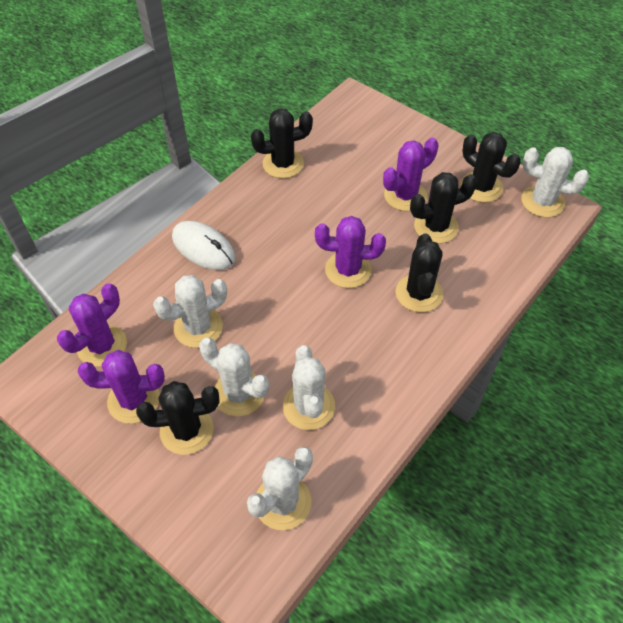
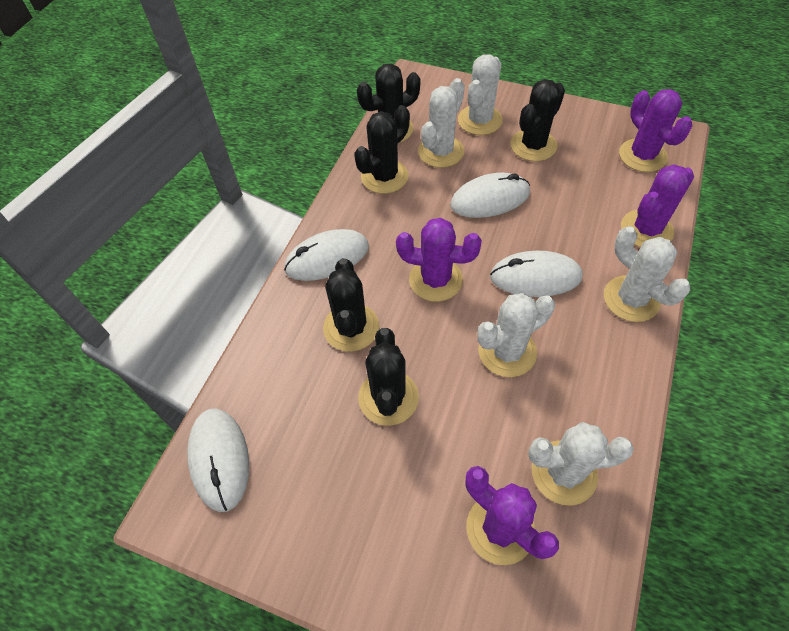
white mouse: 1 -> 4

